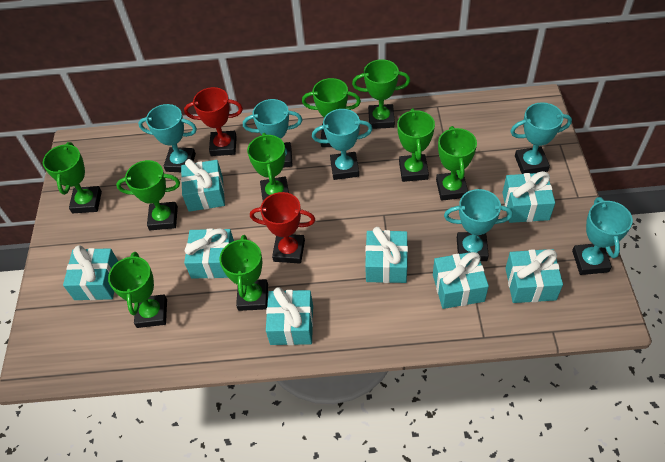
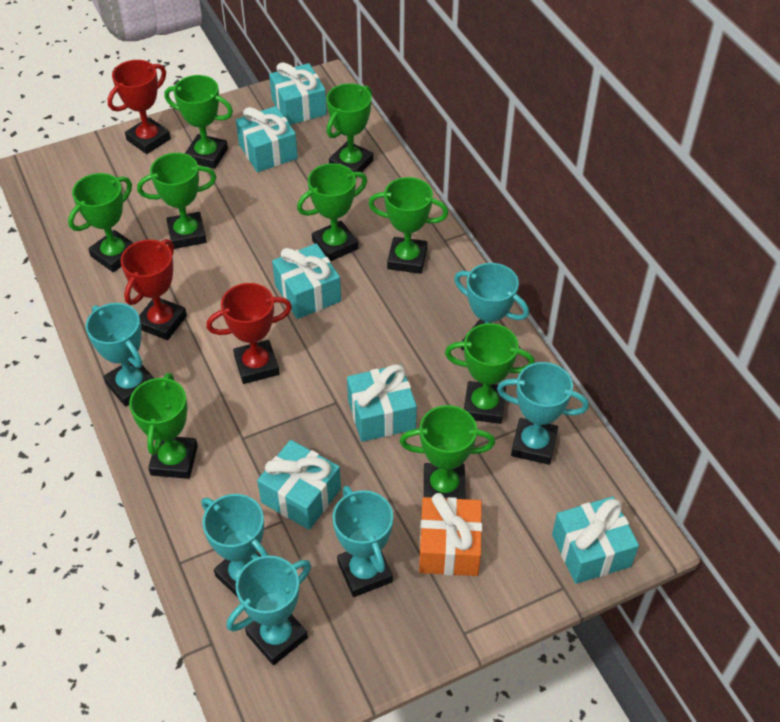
orange gift: 0 -> 1
red trophy: 2 -> 3
turquoise gift: 8 -> 6

